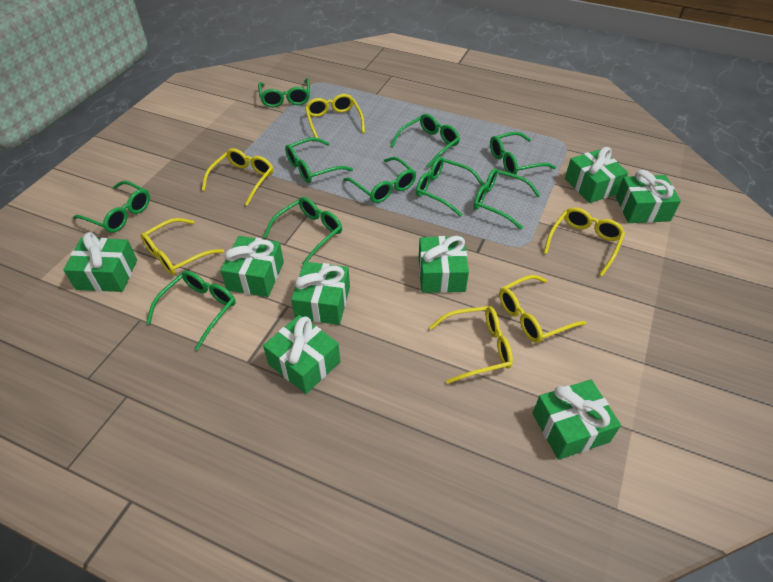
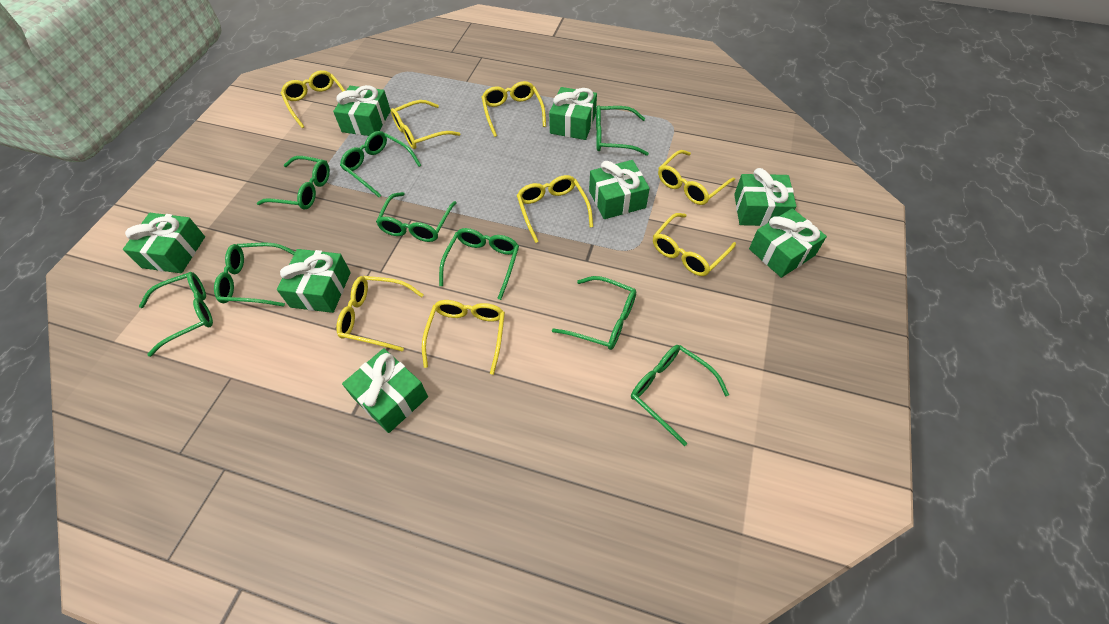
green glasses: 10 -> 9
yellow glasses: 6 -> 8

